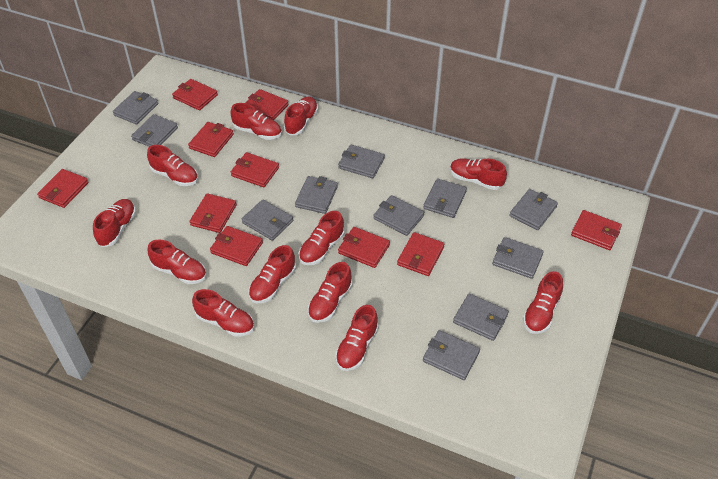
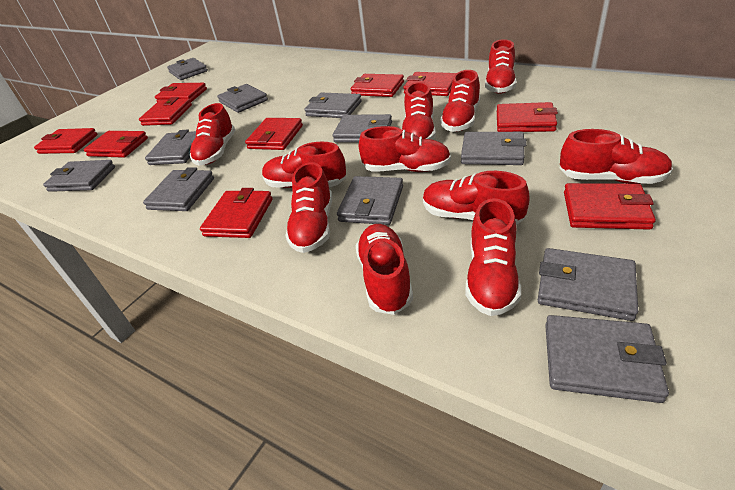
red shoe: 12 -> 11

